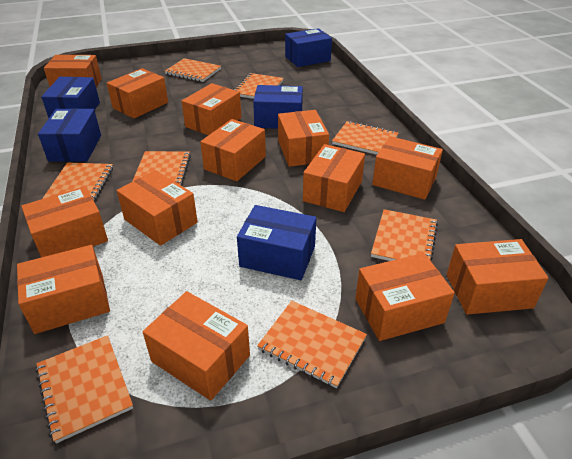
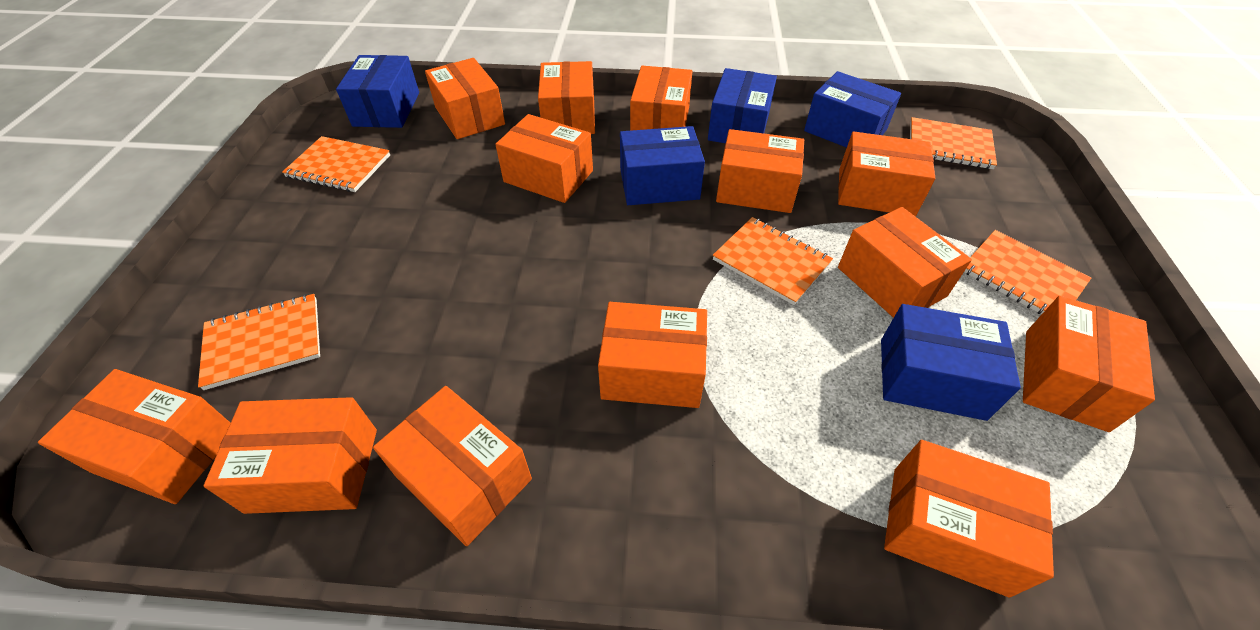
orange notebook: 8 -> 5

